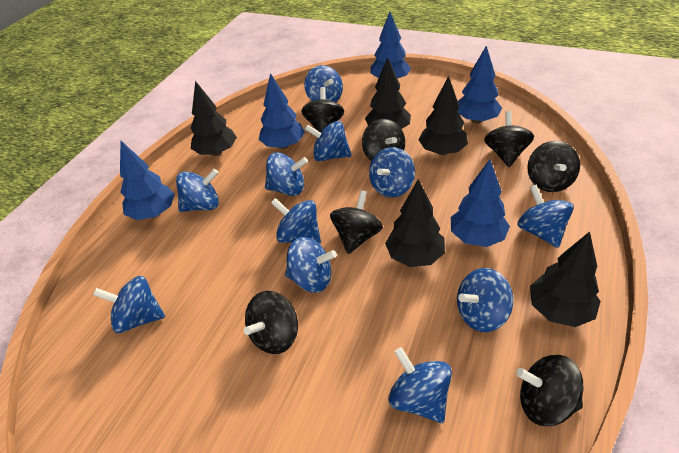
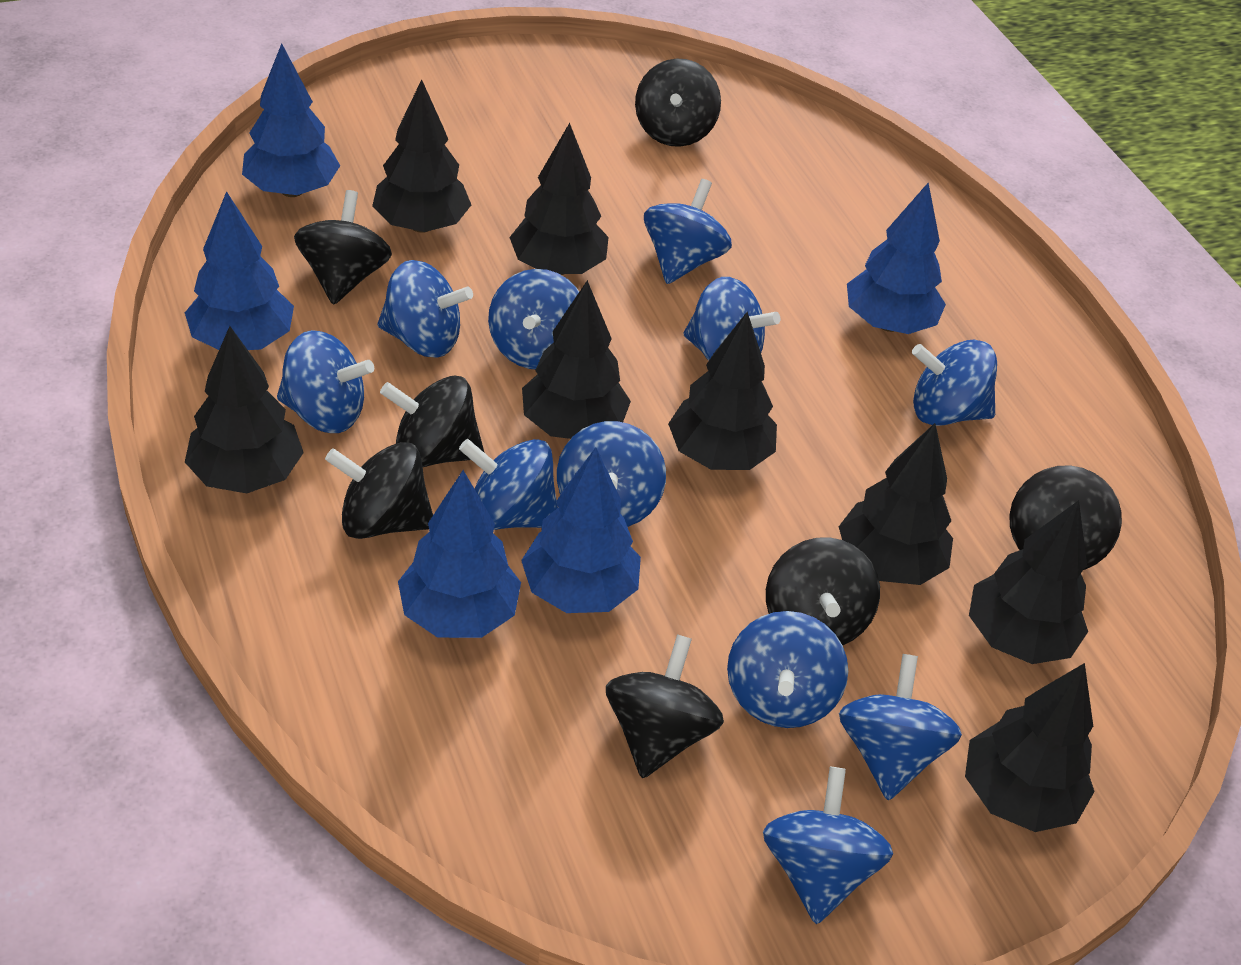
black tree: 5 -> 8

